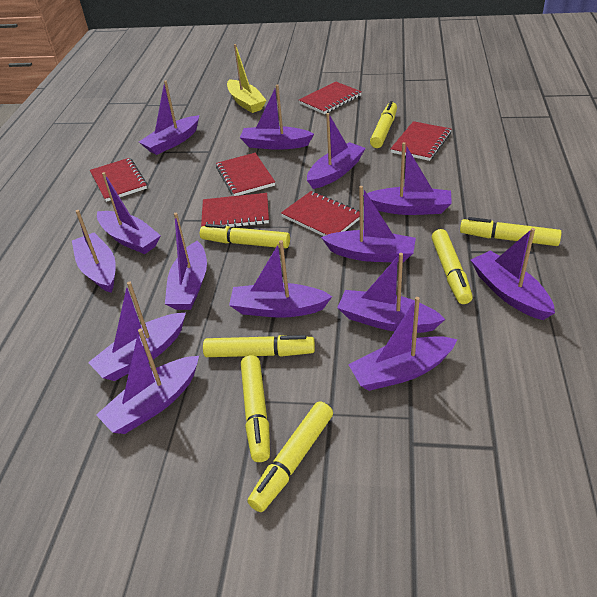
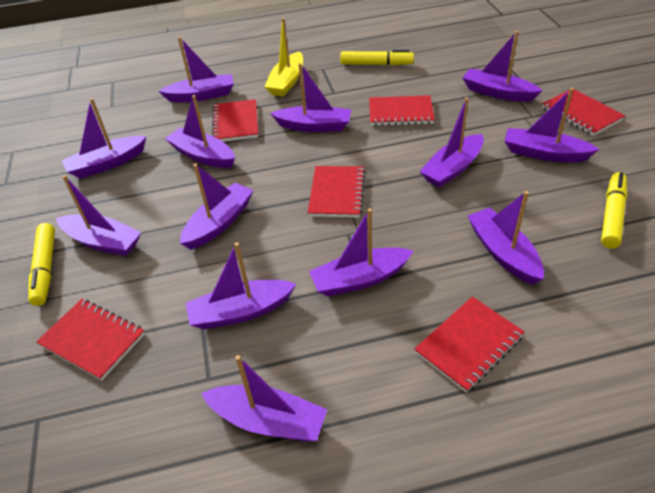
purple boat: 14 -> 13
yellow marker: 7 -> 3

